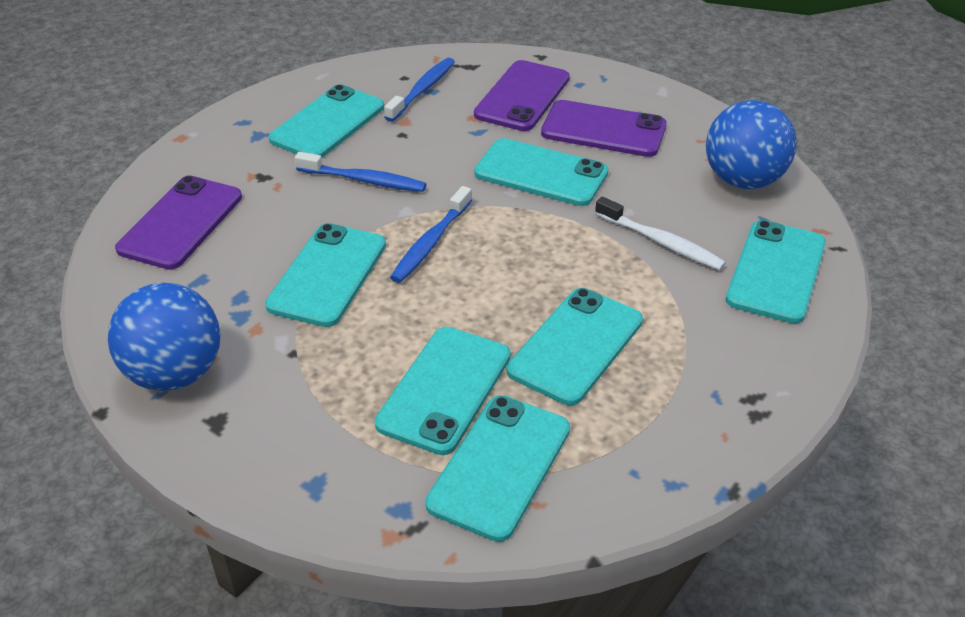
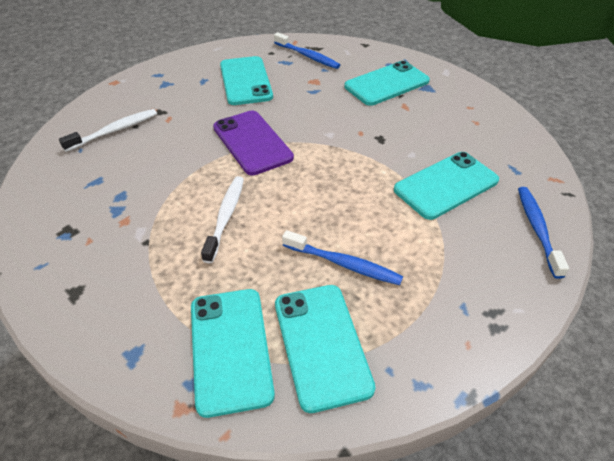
blue ball: 2 -> 0
purple phone: 3 -> 1
turquoise phone: 7 -> 5
white toothbrush: 1 -> 2

